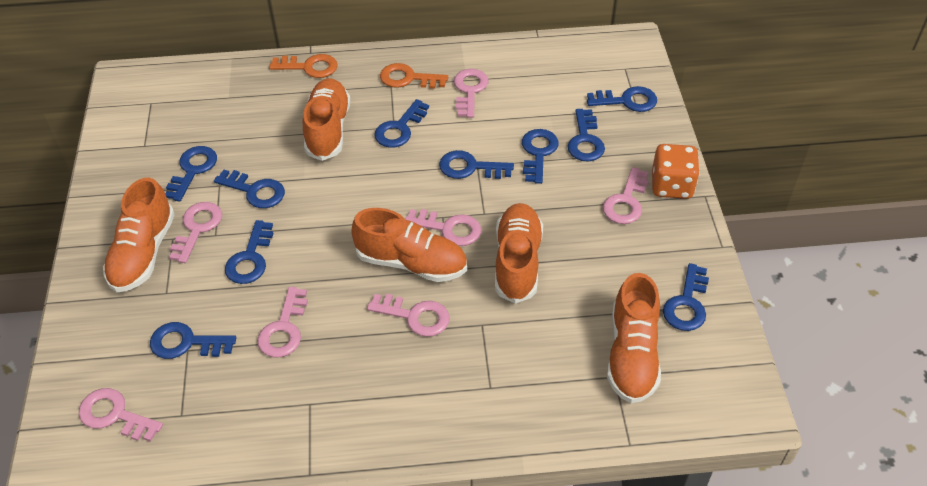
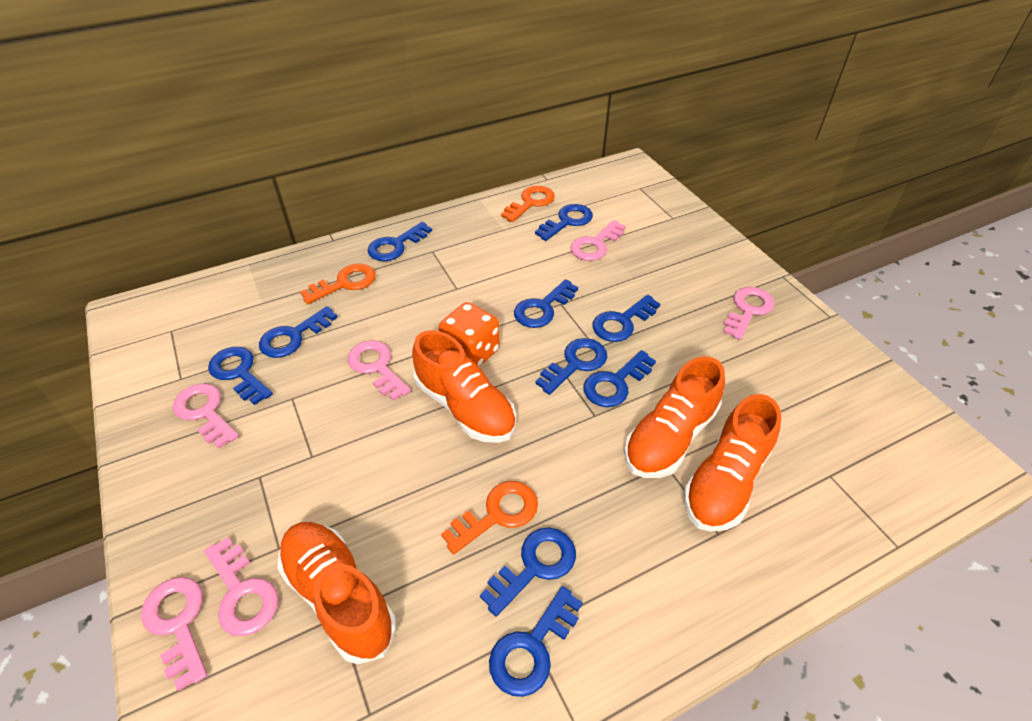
orange key: 2 -> 3
orange shoe: 5 -> 4
pink key: 7 -> 6

